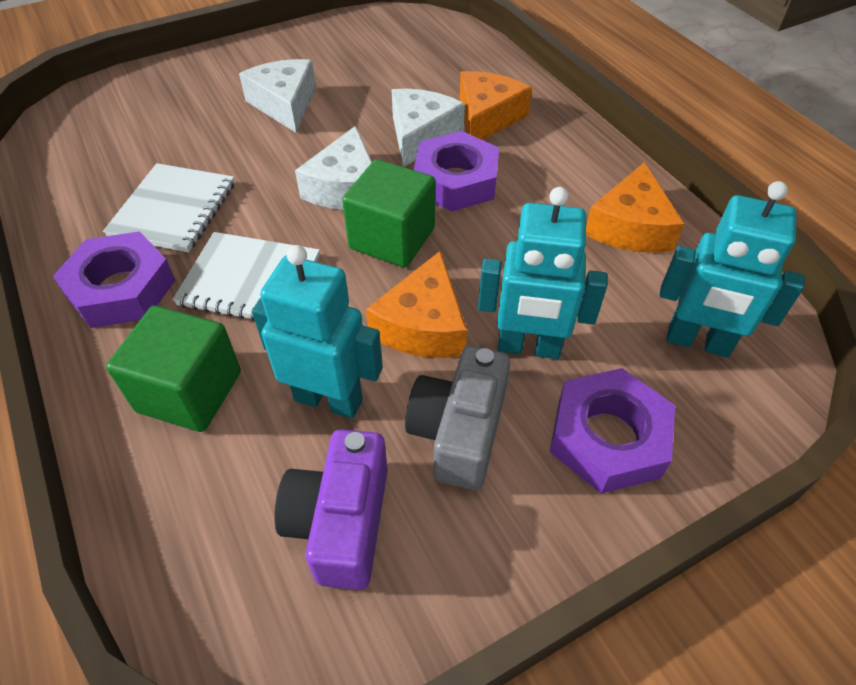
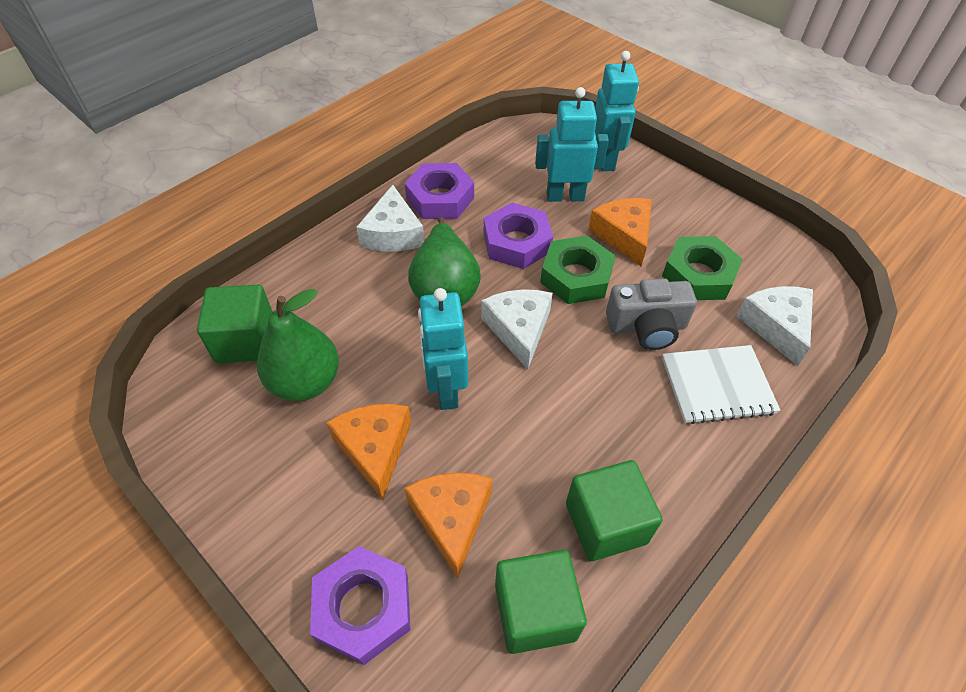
green cube: 2 -> 3
green nut: 0 -> 2
green pear: 0 -> 2
purple camera: 1 -> 0
white notebook: 2 -> 1

